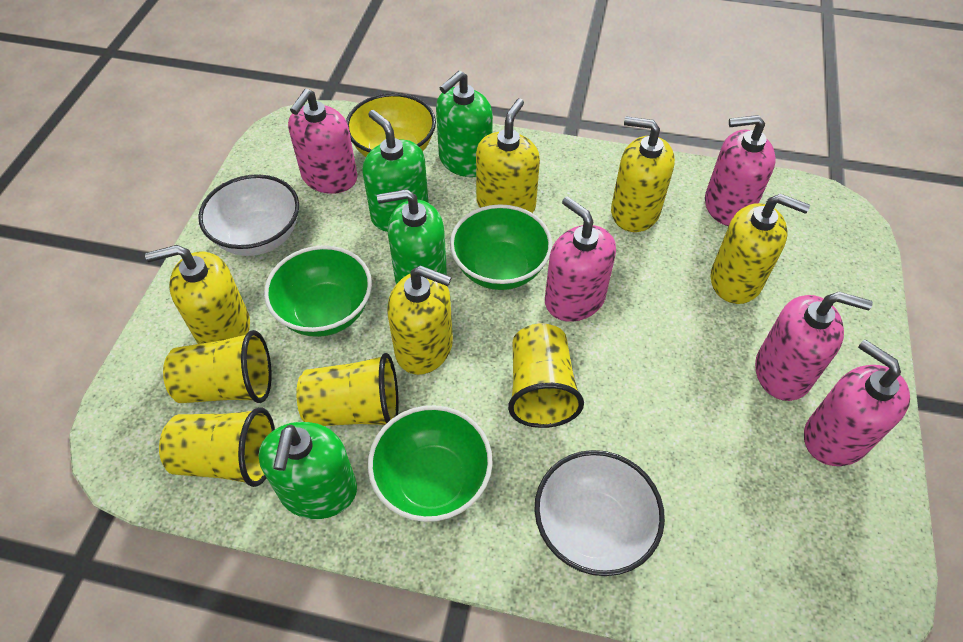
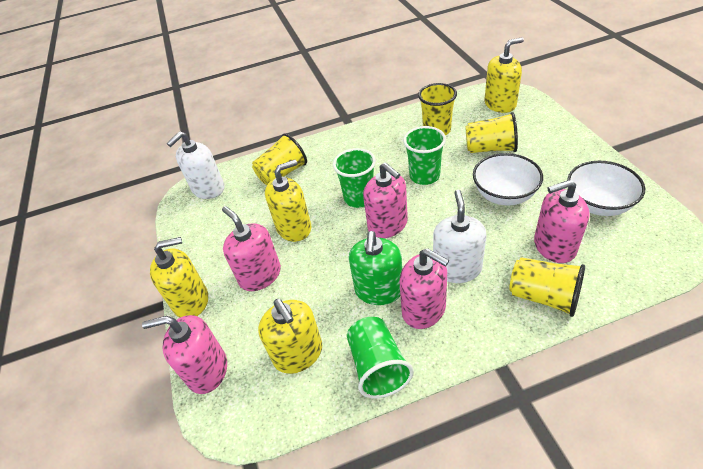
green bowl: 3 -> 0
green cup: 0 -> 3
green soap dispenser: 4 -> 1
white soap dispenser: 0 -> 2
yellow bowl: 1 -> 0
yellow soap dispenser: 5 -> 4

